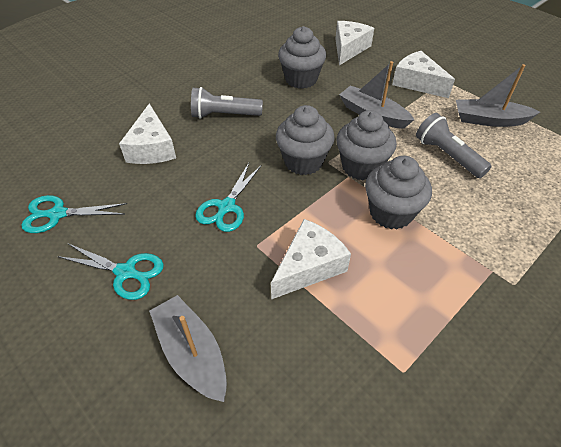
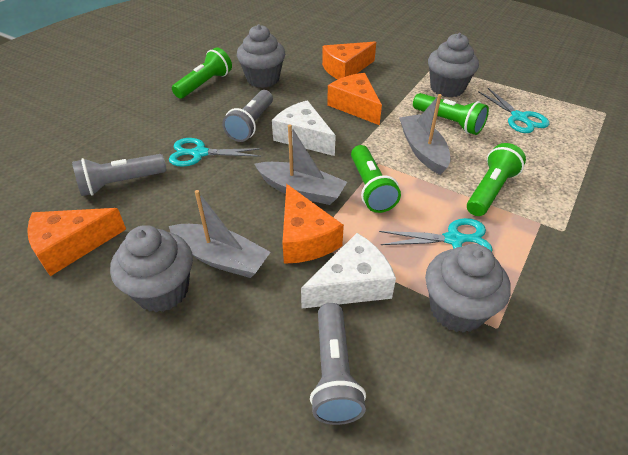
green flashlight: 0 -> 4
grey flashlight: 2 -> 3
orange cheese: 0 -> 4
white cheese: 4 -> 2

